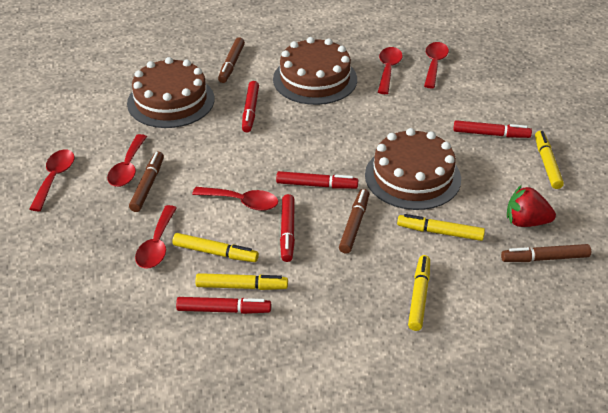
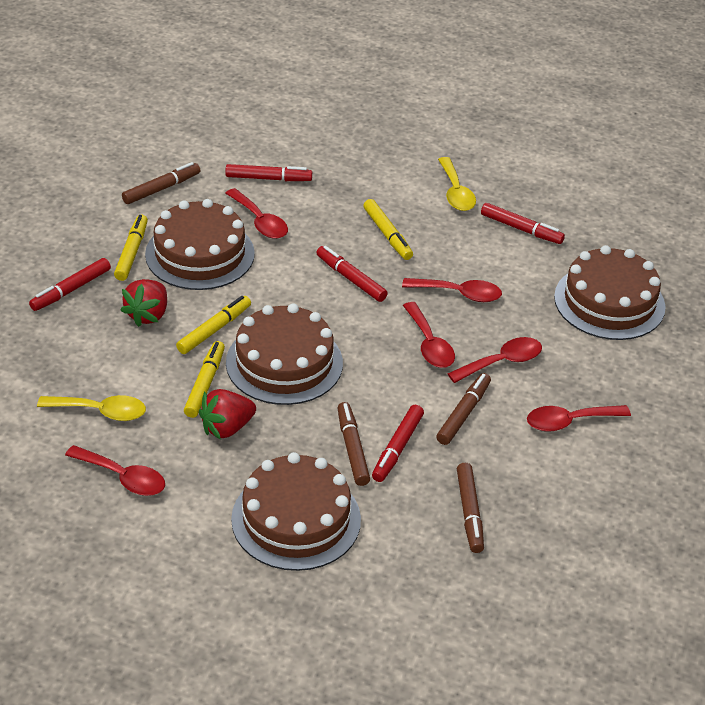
brown cake: 3 -> 4
red strawberry: 1 -> 2
yellow marker: 5 -> 4
yellow spoon: 0 -> 2

